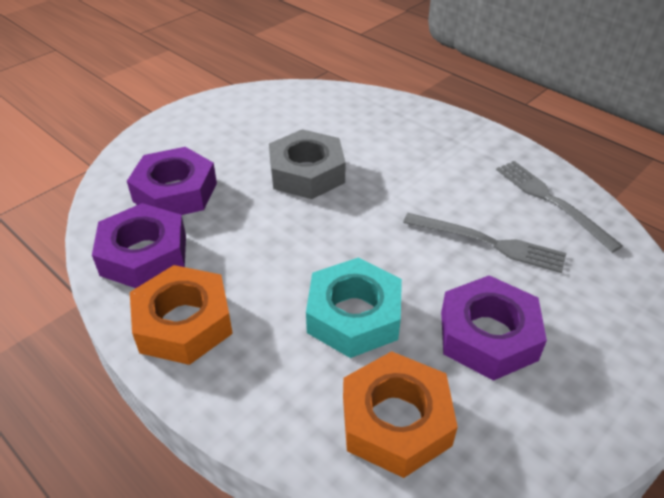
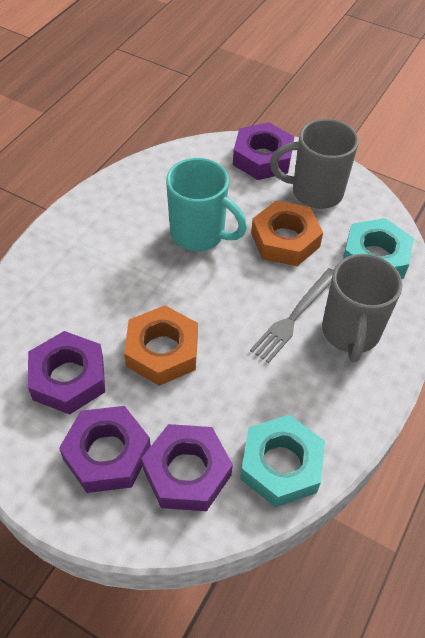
grey fork: 2 -> 1
grey mug: 0 -> 2
grey nut: 1 -> 0
purple nut: 3 -> 4
turquoise mug: 0 -> 1
turquoise nut: 1 -> 2

